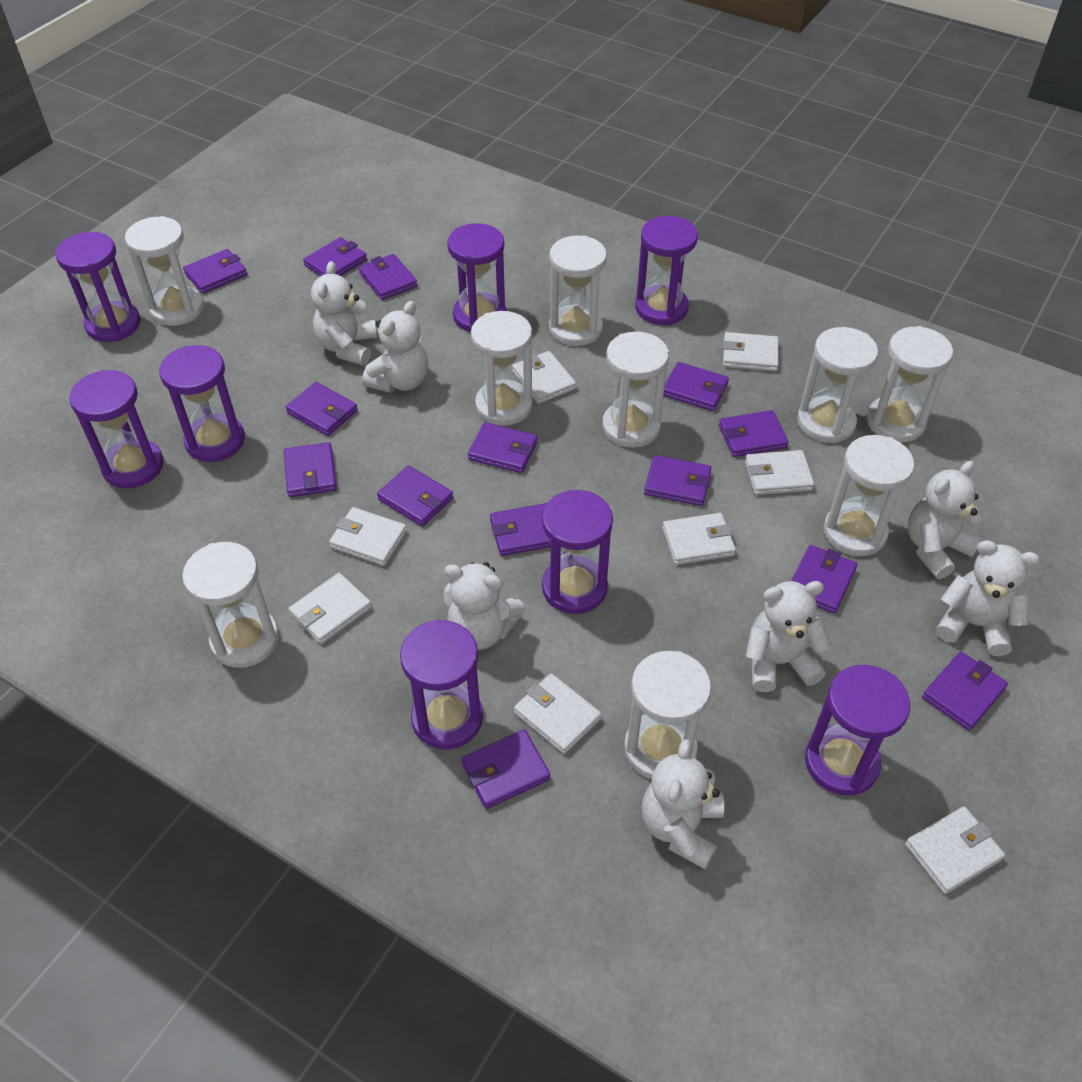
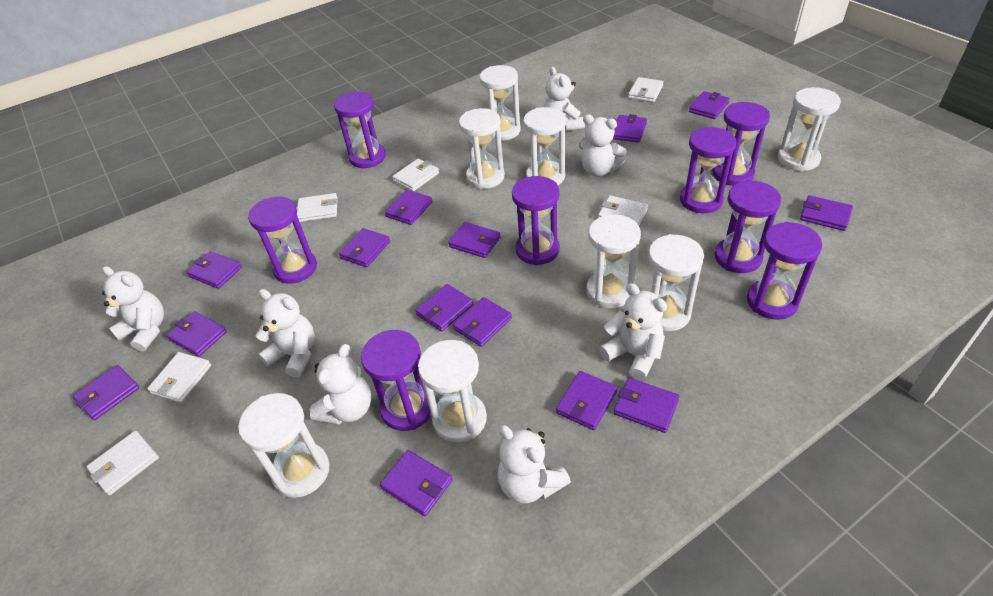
white hourglass: 9 -> 8
white wallet: 8 -> 6

